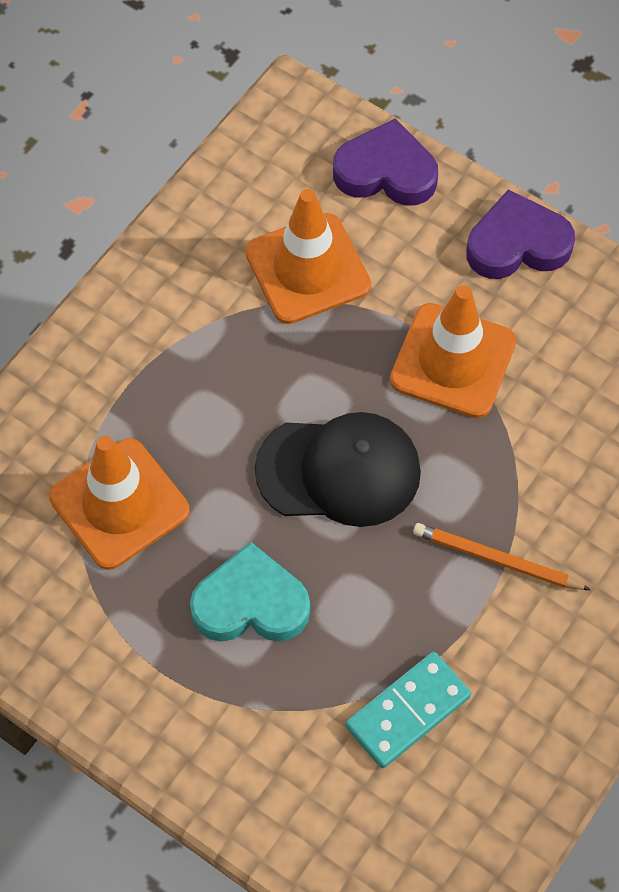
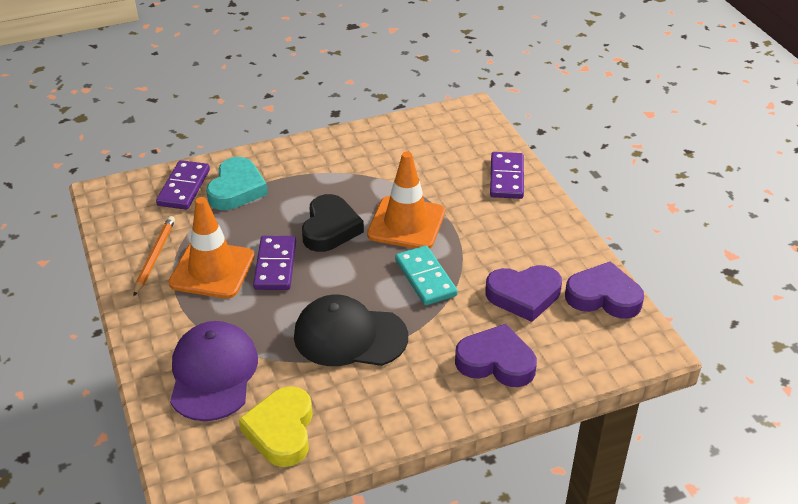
black heart: 0 -> 1
orange traffic cone: 3 -> 2
purple cap: 0 -> 1
purple domino: 0 -> 3
purple heart: 2 -> 3
yellow heart: 0 -> 1

